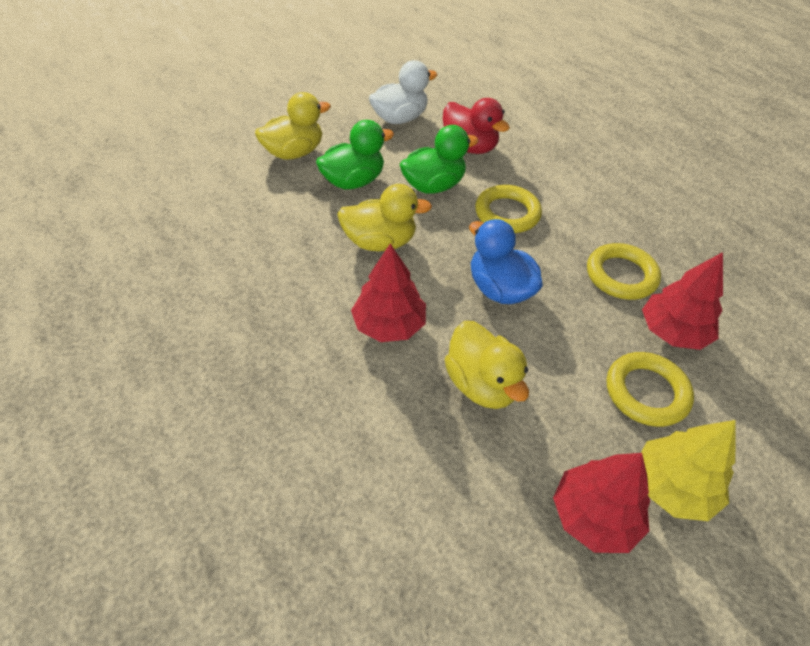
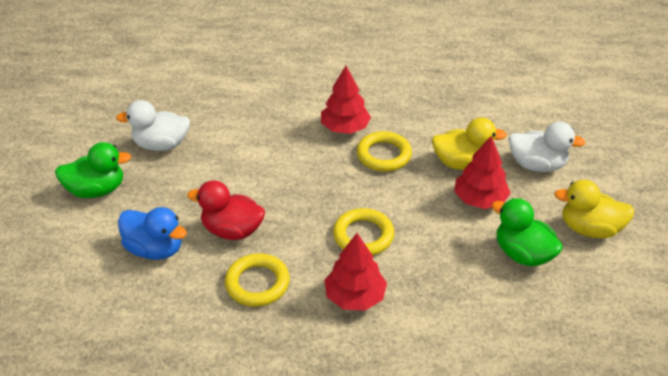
white duck: 1 -> 2
yellow duck: 3 -> 2
yellow tree: 1 -> 0

